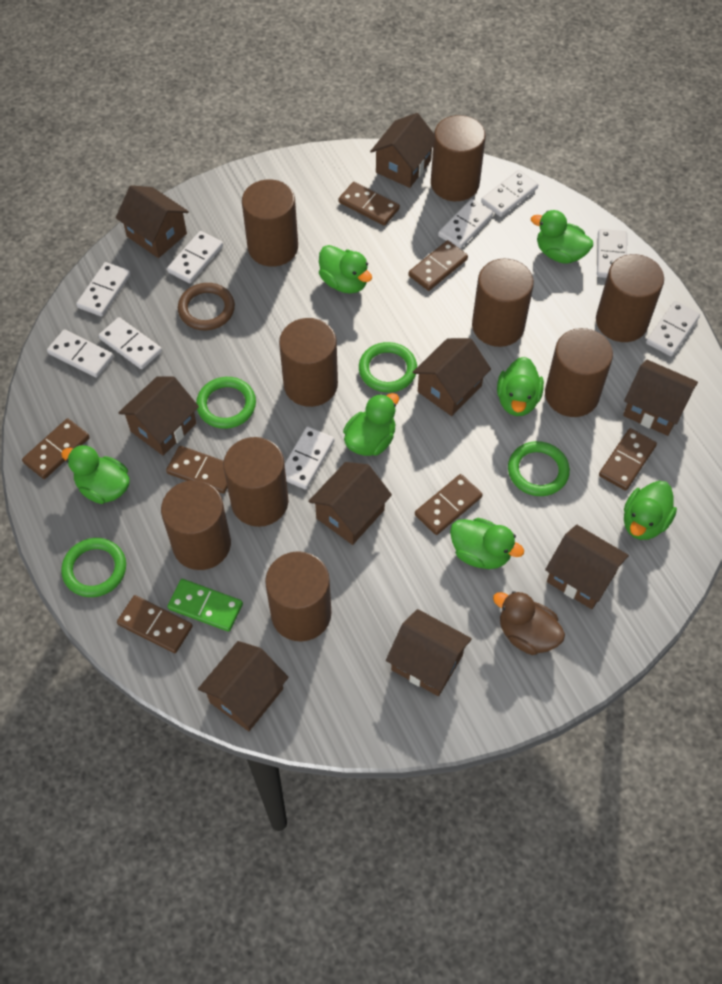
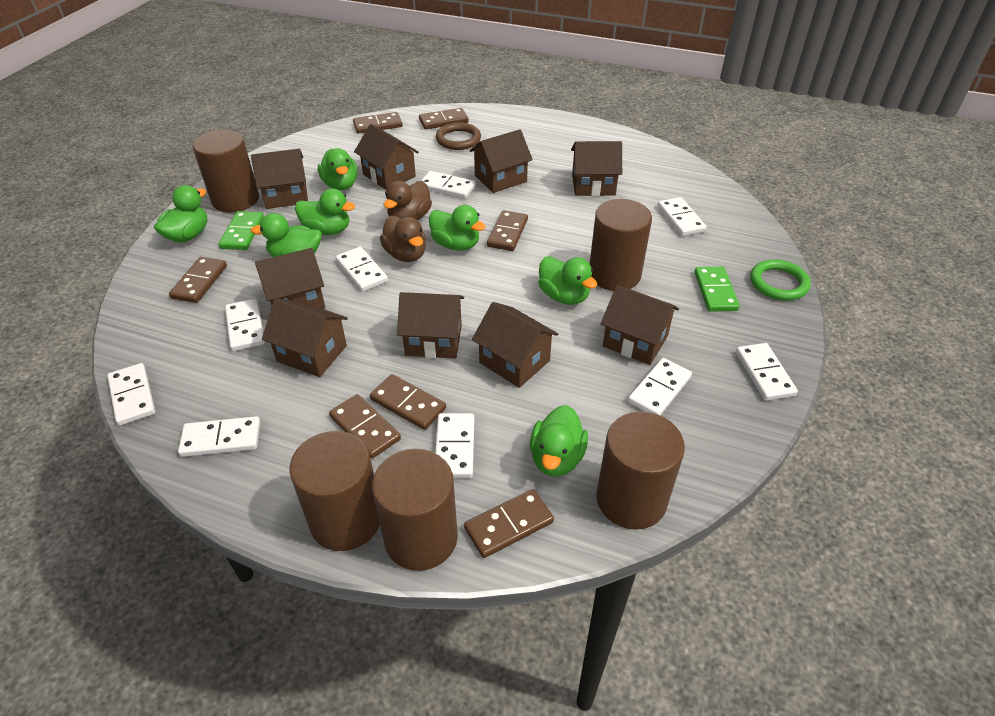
brown cylinder: 9 -> 5
brown duck: 1 -> 2
green domino: 1 -> 2
green ring: 4 -> 1

